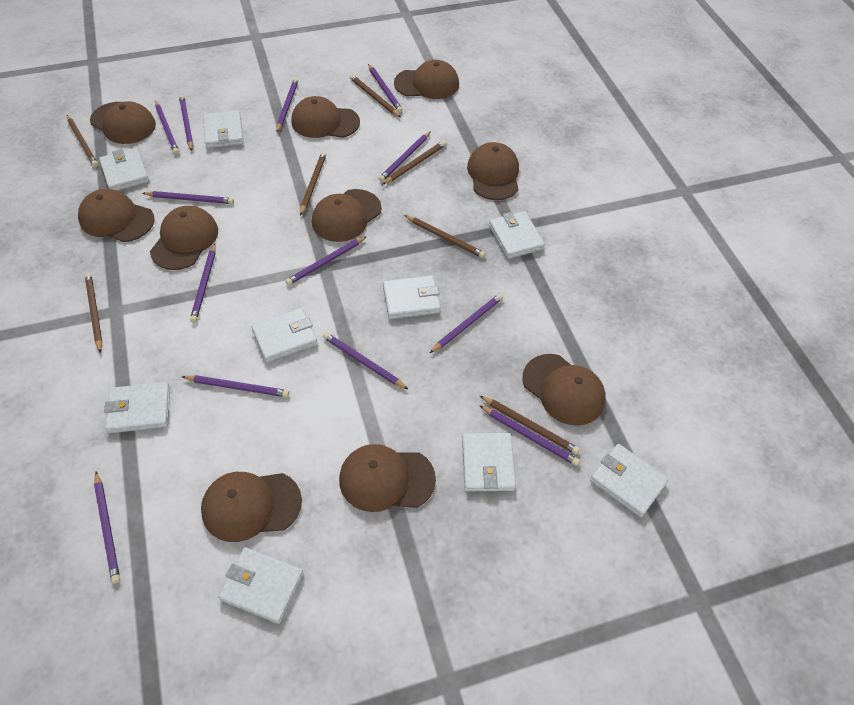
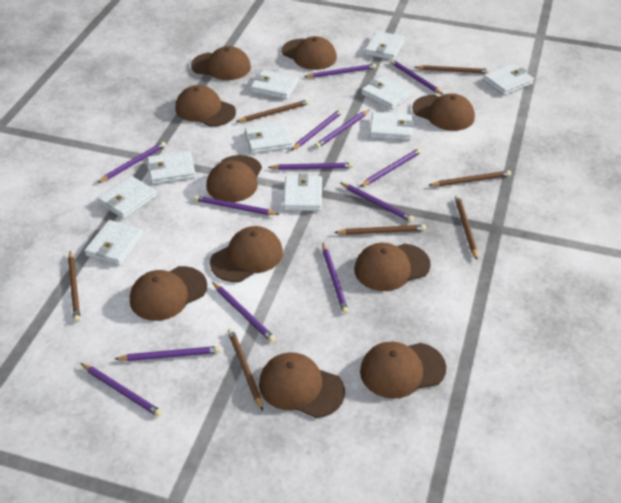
white wallet: 9 -> 10

